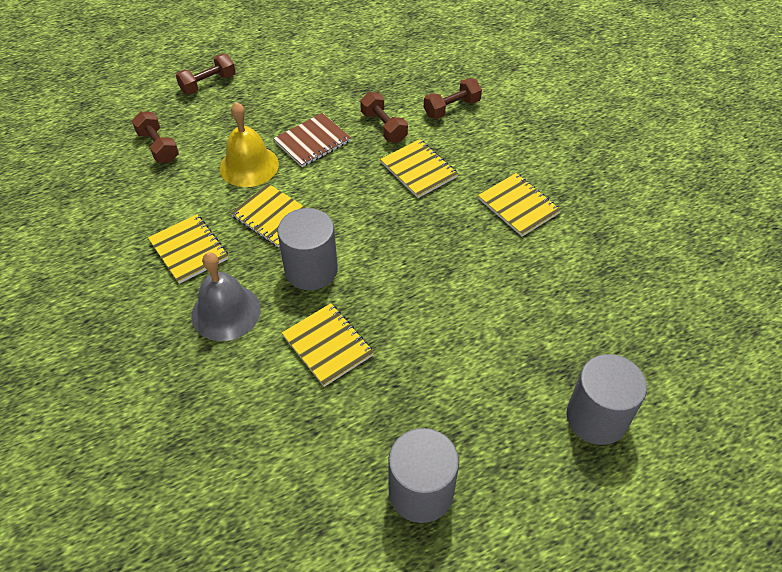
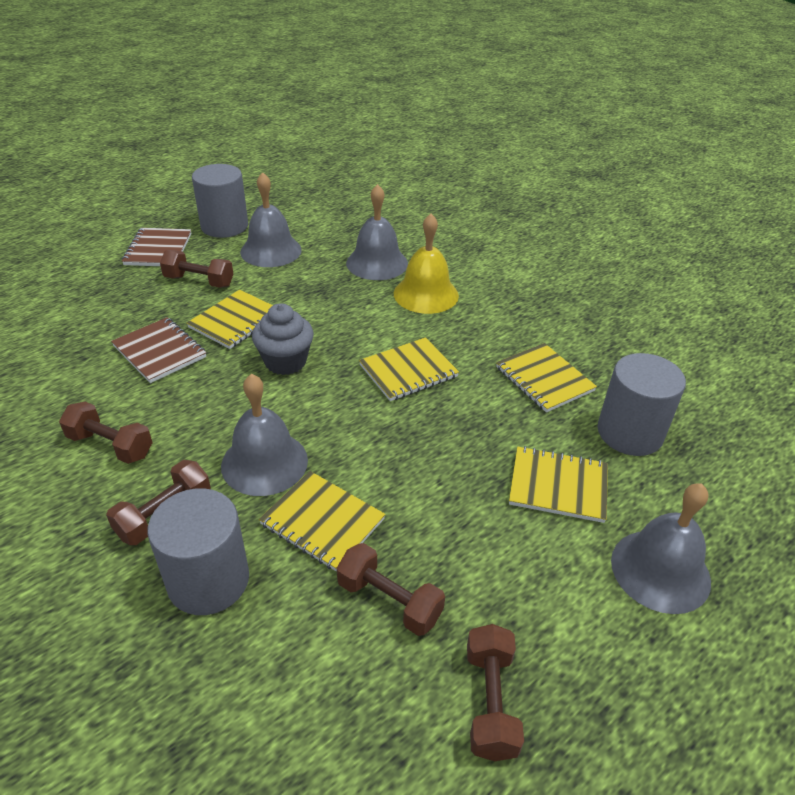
brown dumbbell: 4 -> 5
brown notebook: 1 -> 2
grey bell: 1 -> 4
grey cupcake: 0 -> 1

